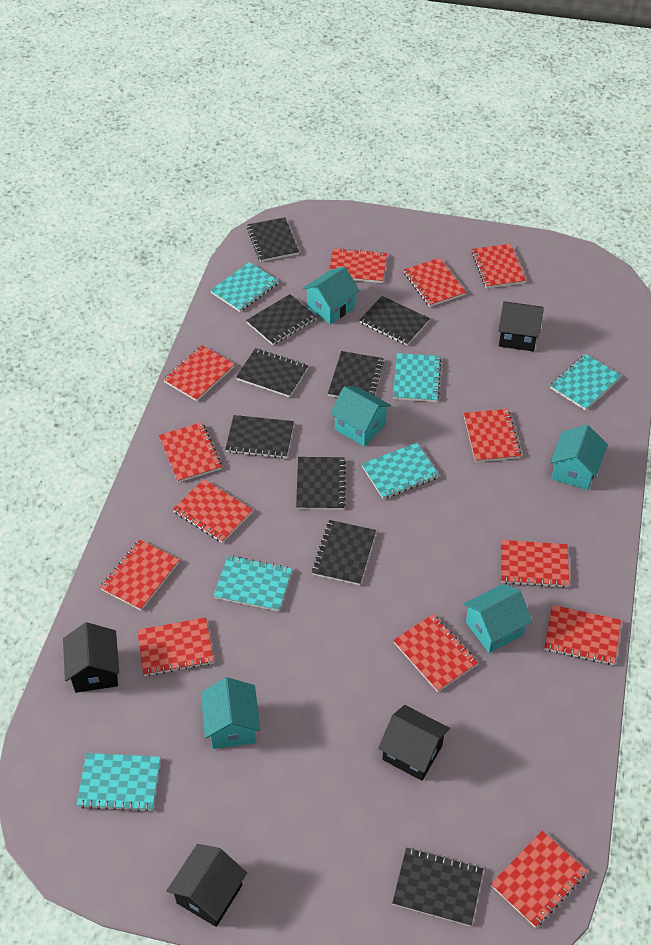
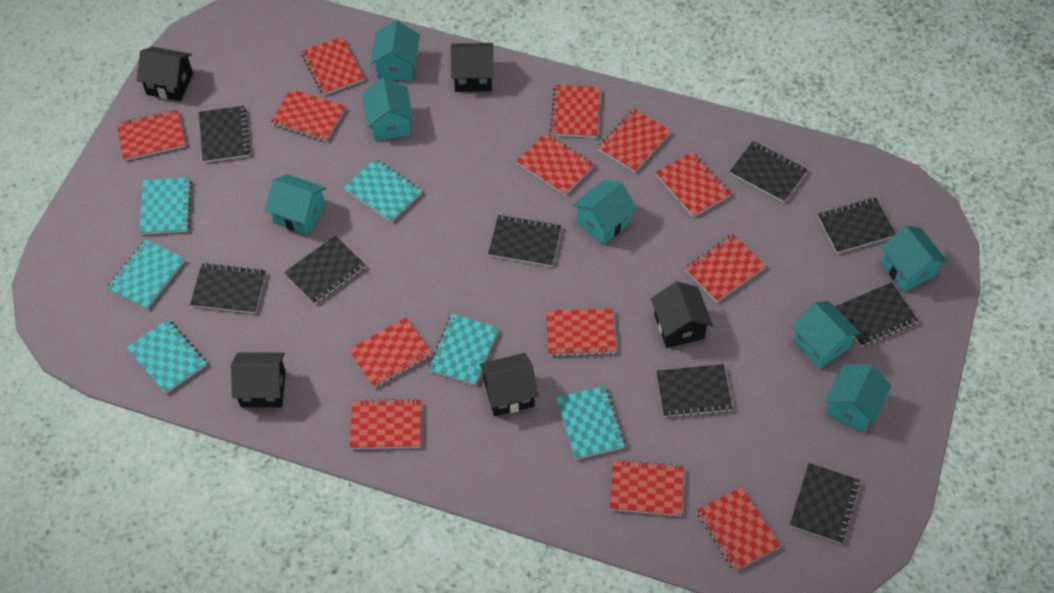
black house: 4 -> 5
turquoise house: 5 -> 7

